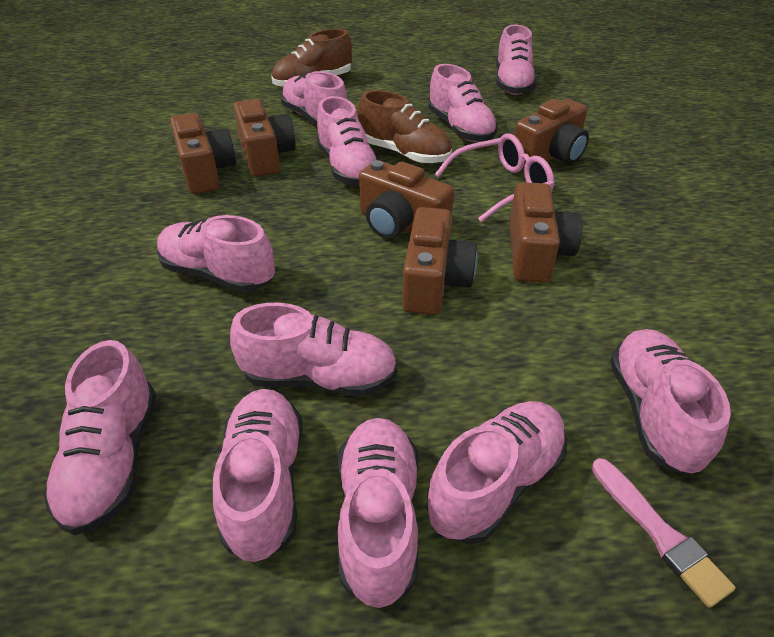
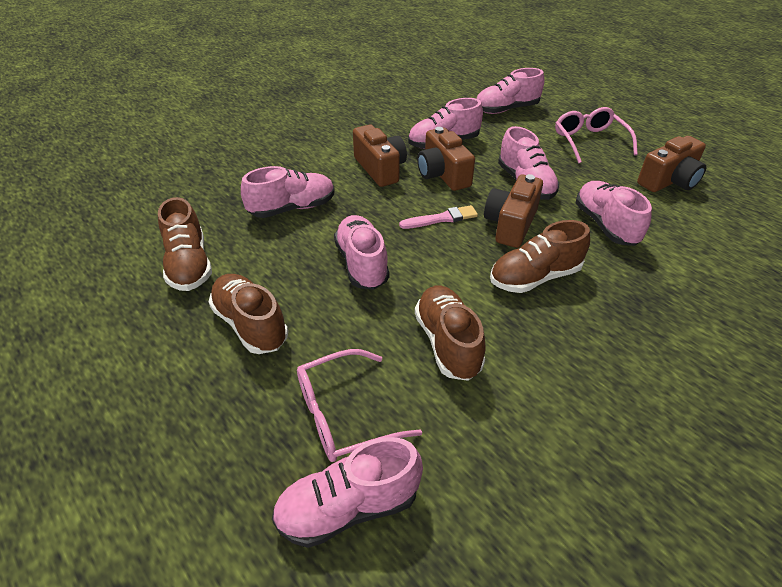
brown camera: 6 -> 4
brown shoe: 2 -> 4
pink glasses: 1 -> 2
pink shoe: 11 -> 7

